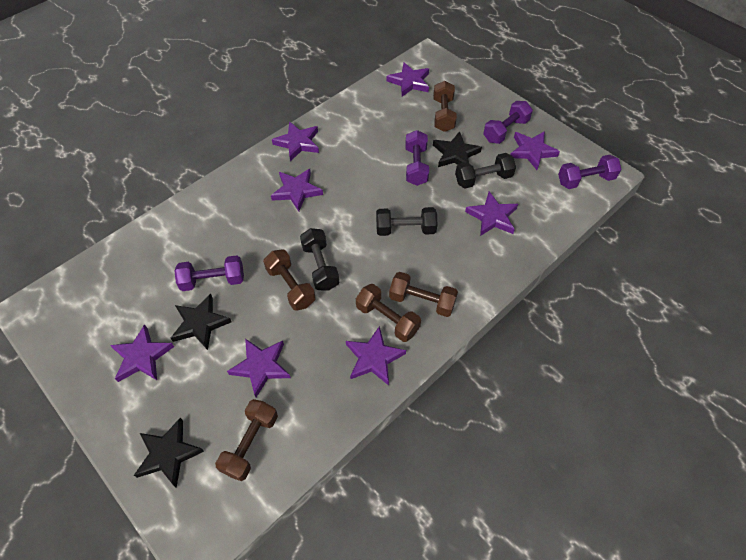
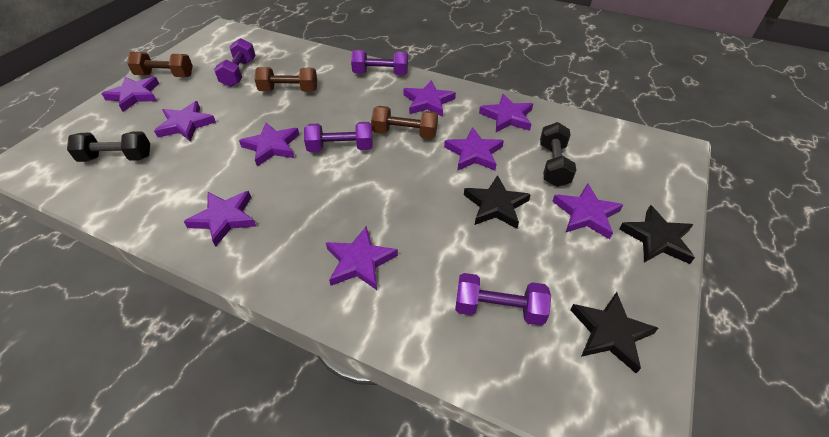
black dumbbell: 3 -> 2
brown dumbbell: 5 -> 3
purple star: 8 -> 9

